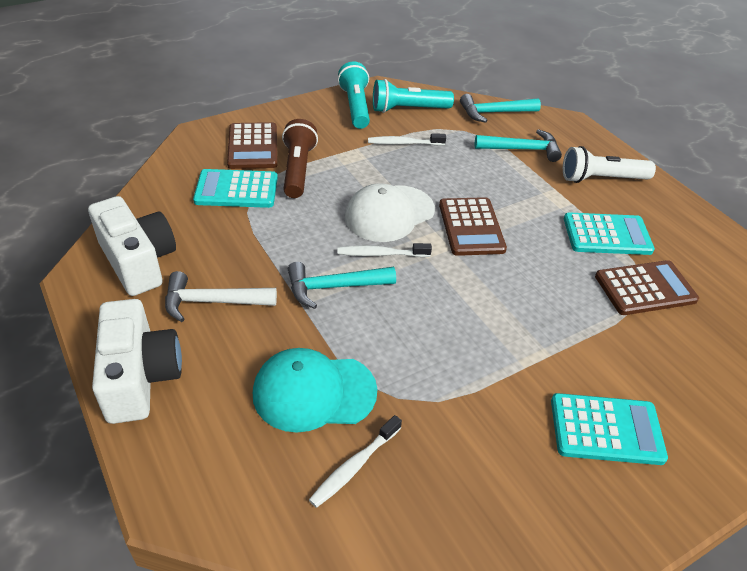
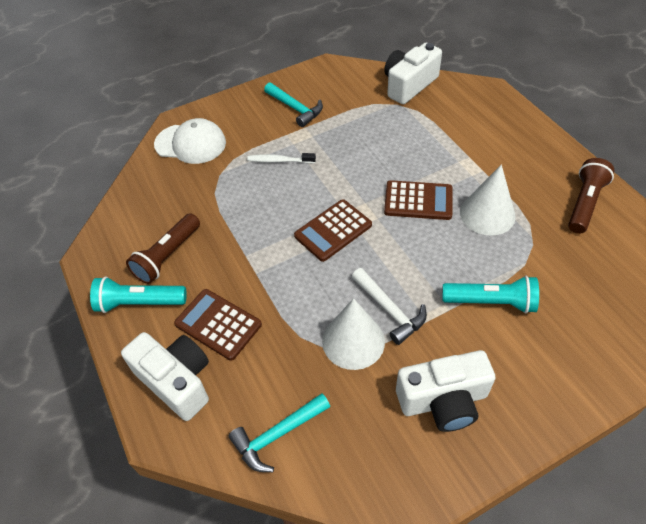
brown flashlight: 1 -> 2
turquoise calculator: 3 -> 0
turquoise cap: 1 -> 0
turquoise hammer: 3 -> 2
white camera: 2 -> 3
white cone: 0 -> 2
white flashlight: 1 -> 0
white toothbrush: 3 -> 1

